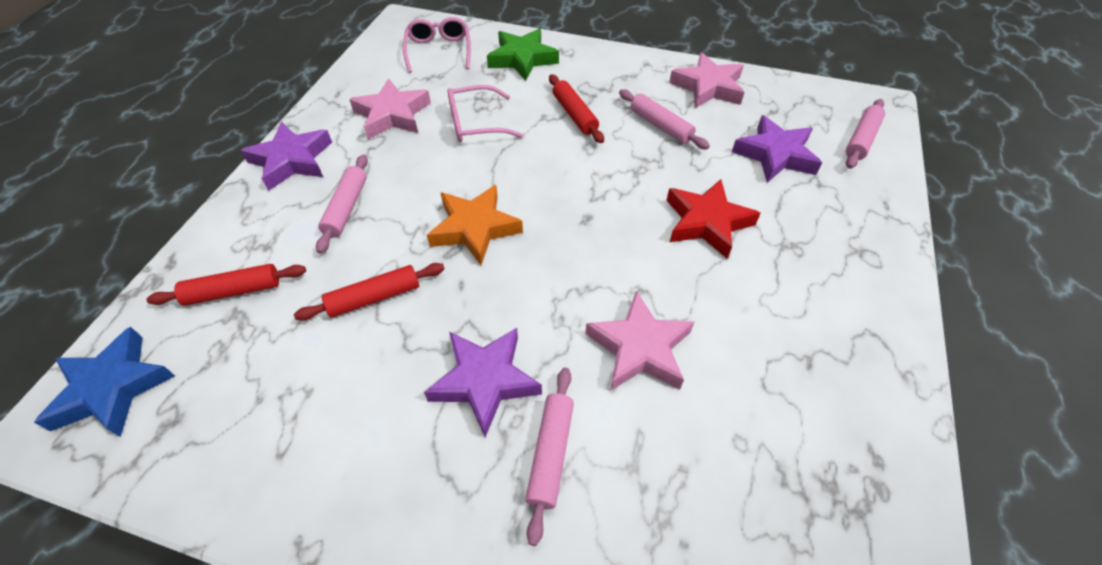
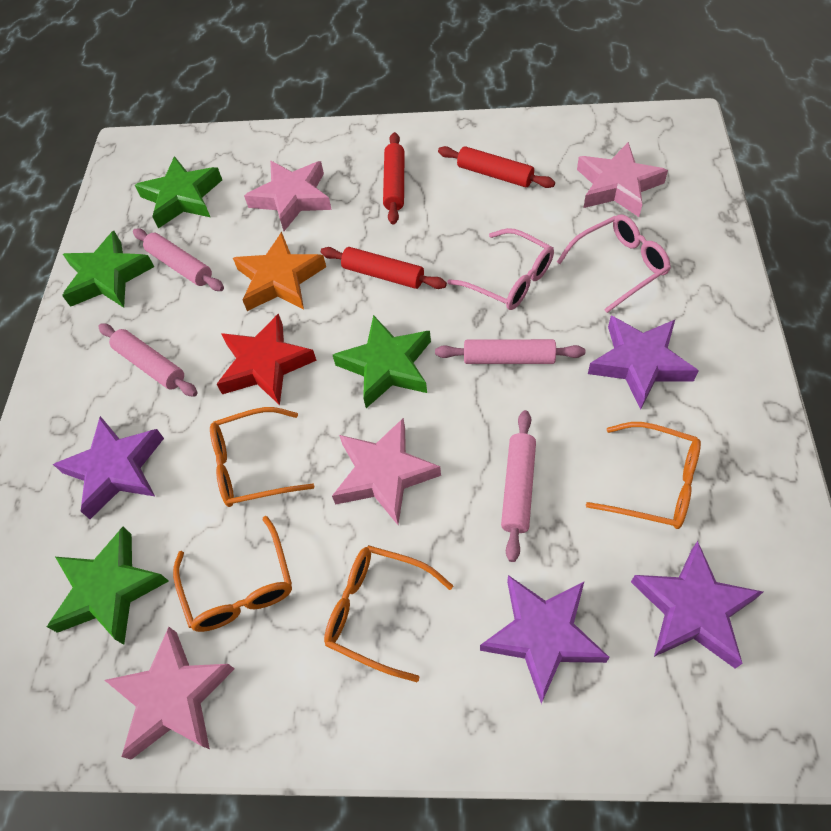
blue star: 1 -> 0
green star: 1 -> 4
orange glasses: 0 -> 4
pink star: 3 -> 4
purple star: 3 -> 4

